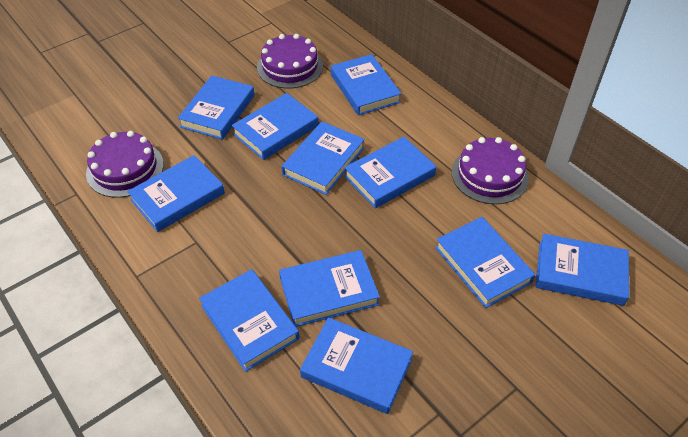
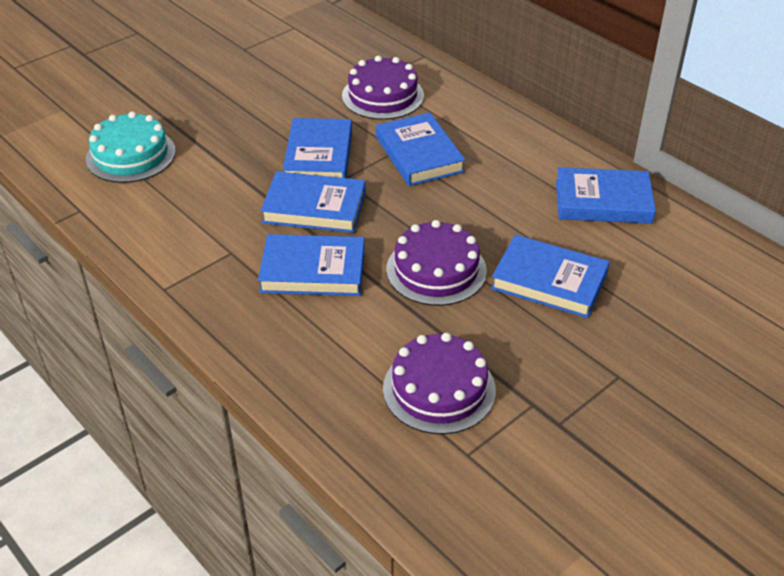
blue book: 11 -> 6
turquoise cake: 0 -> 1

